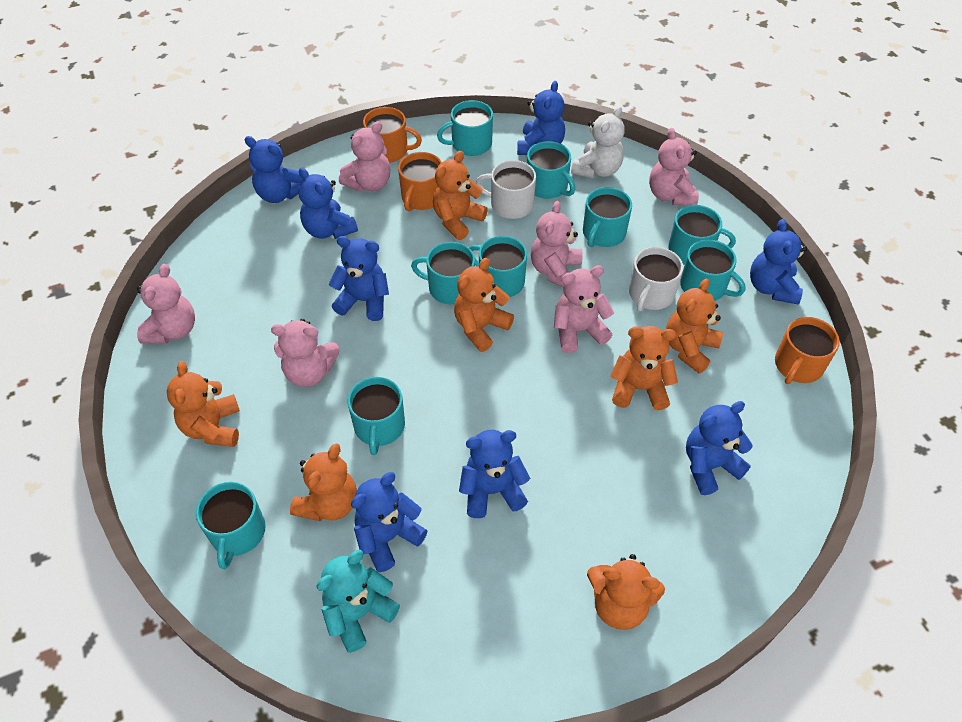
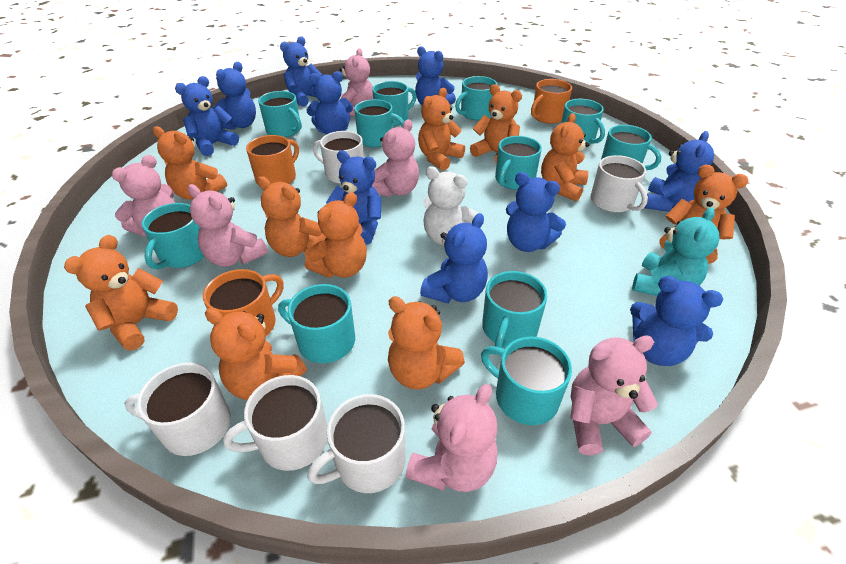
blue teddy bear: 8 -> 10
orange teddy bear: 7 -> 10
turquoise mug: 9 -> 11
white mug: 2 -> 5

